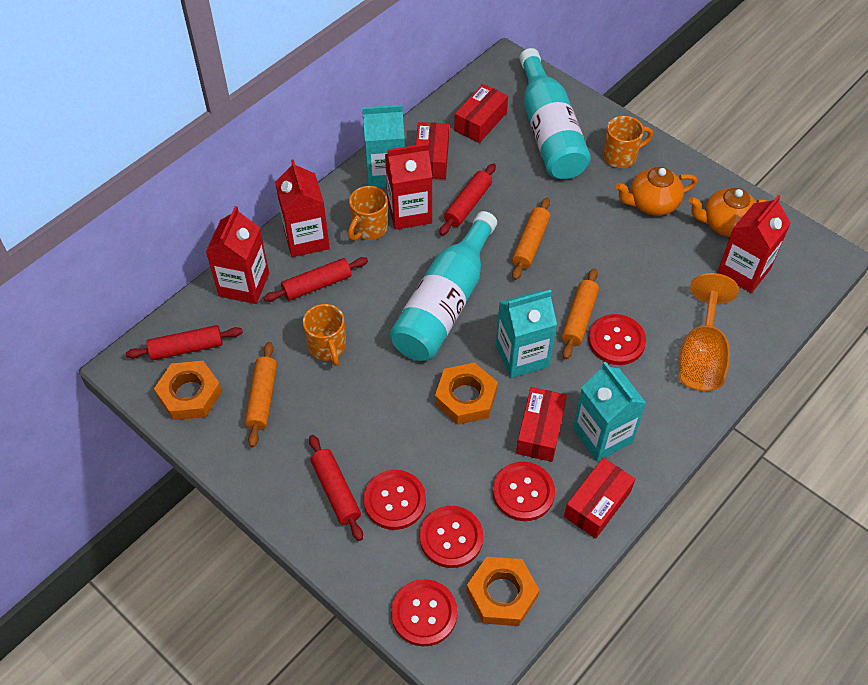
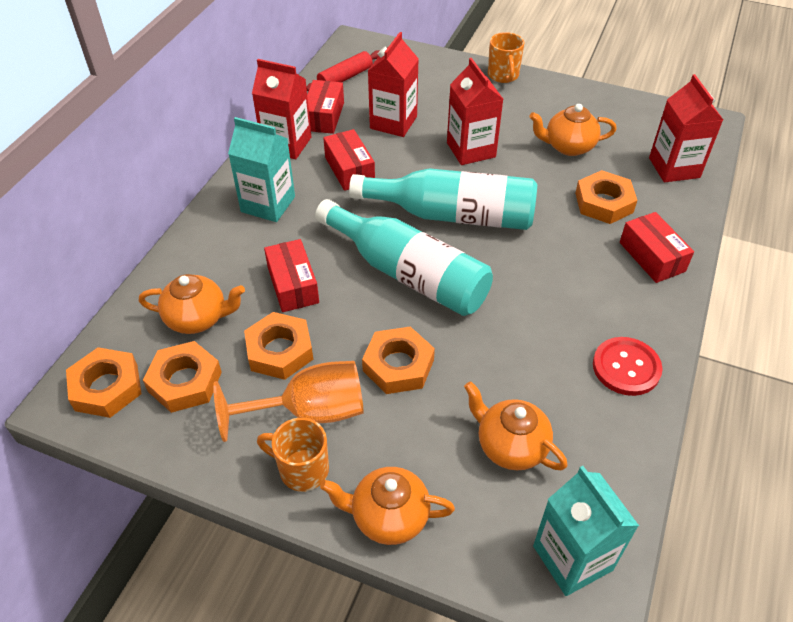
orange mug: 3 -> 2
orange nut: 3 -> 5
orange rolling pin: 3 -> 0
orange teapot: 2 -> 4
red button: 5 -> 1
red rolling pin: 4 -> 1
turquoise carton: 3 -> 2

